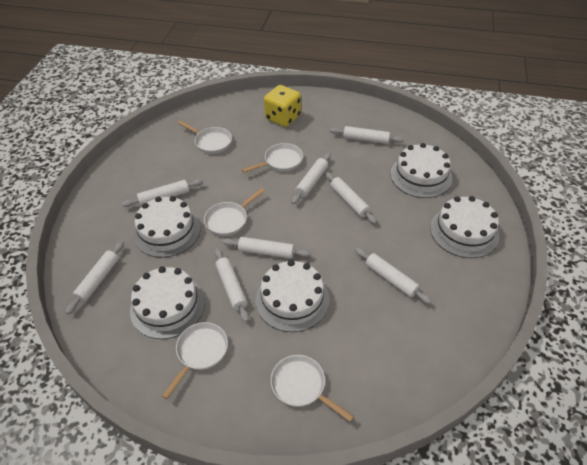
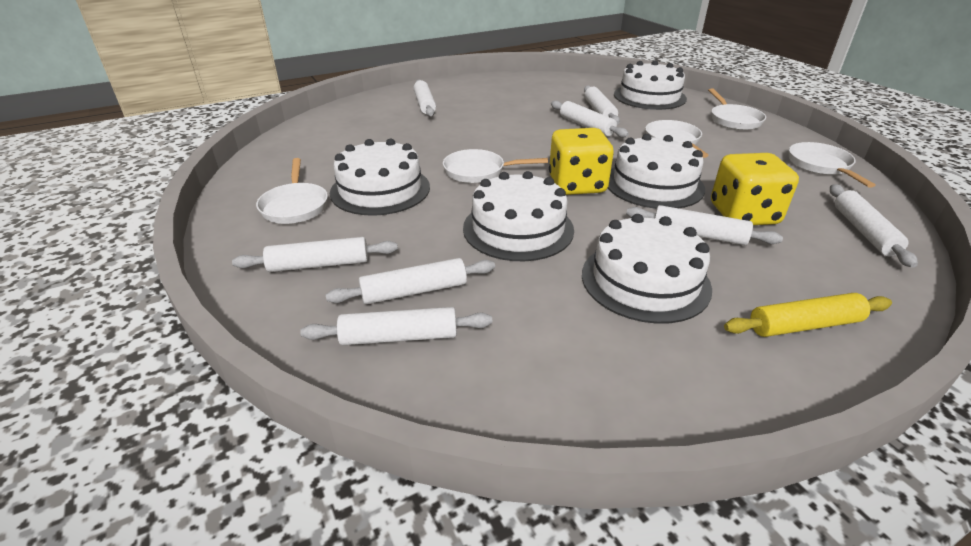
yellow dice: 1 -> 2
yellow rolling pin: 0 -> 1

